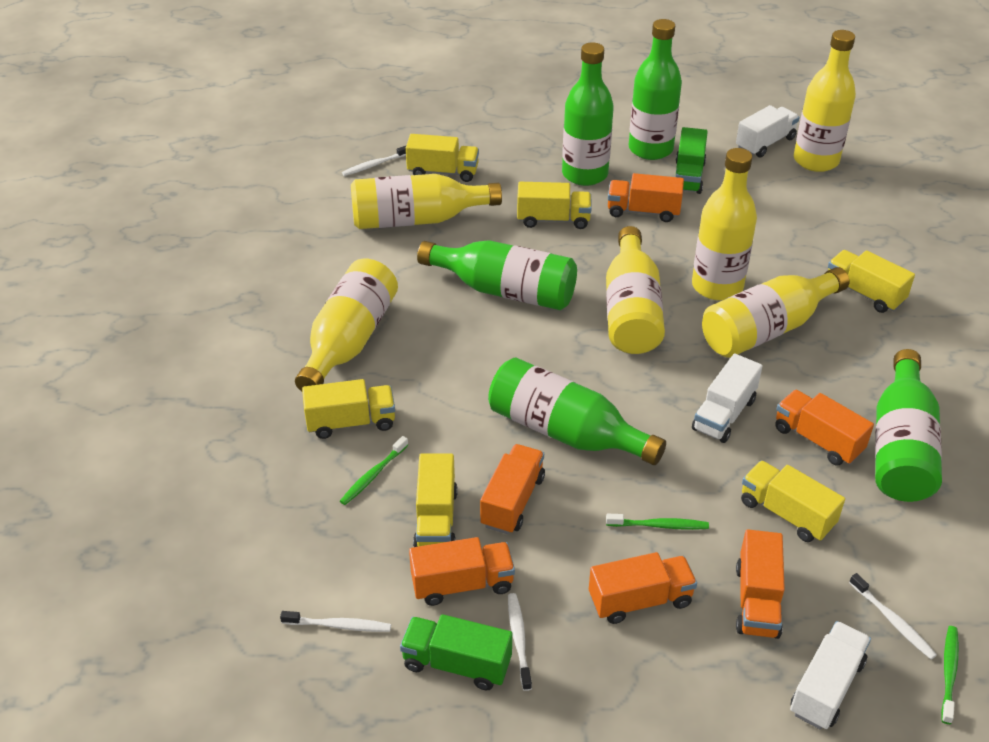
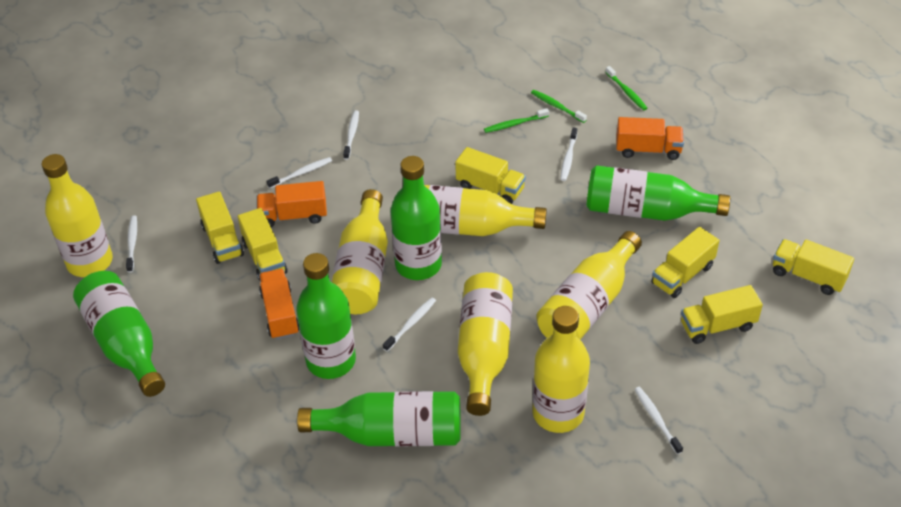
green truck: 2 -> 0
orange truck: 6 -> 3
white toothbrush: 4 -> 6
white truck: 3 -> 0

